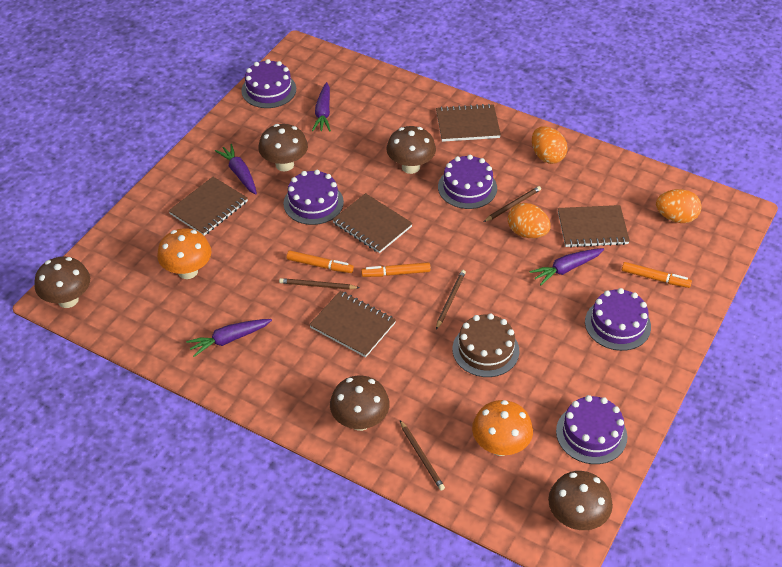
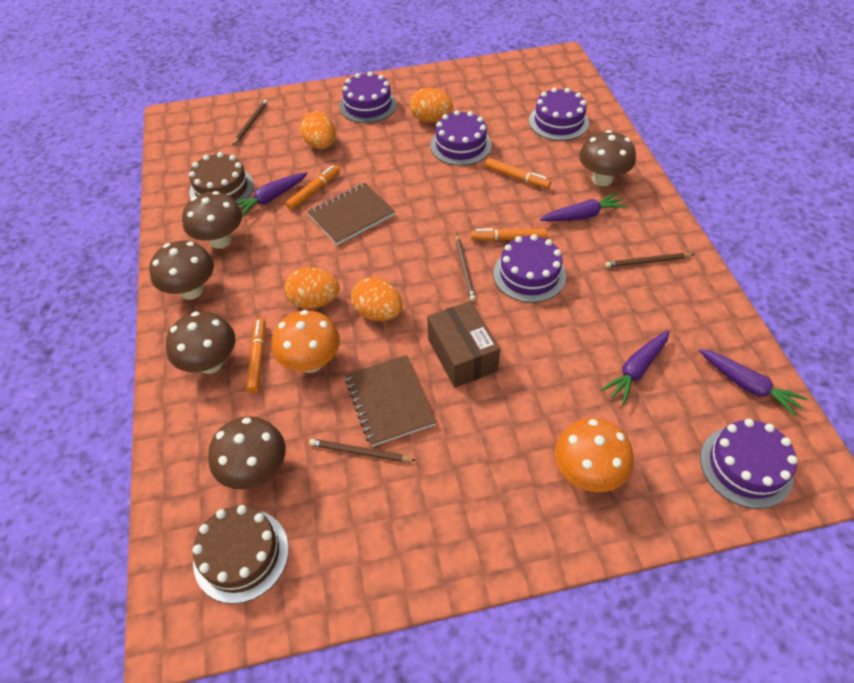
brown box: 0 -> 1
brown cake: 1 -> 2
brown notebook: 5 -> 2
orange egg: 3 -> 4
orange marker: 3 -> 4

